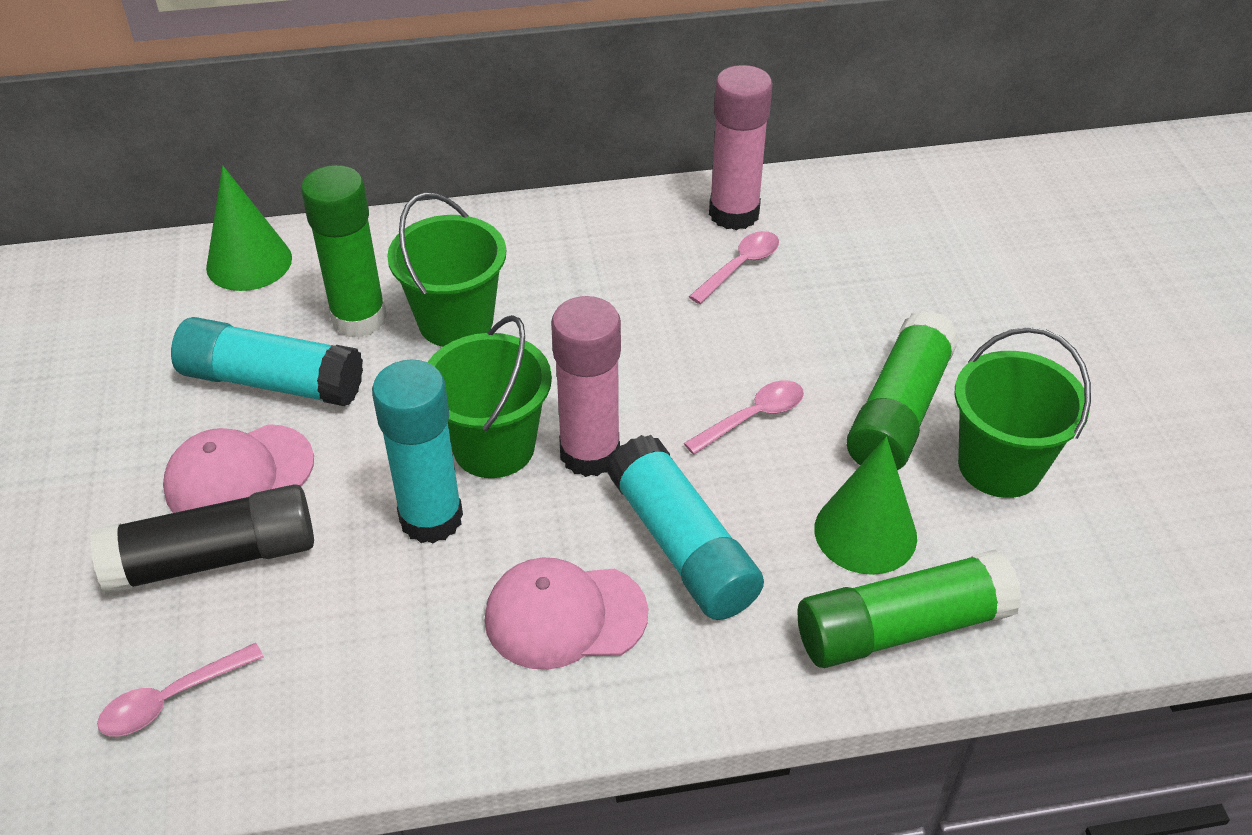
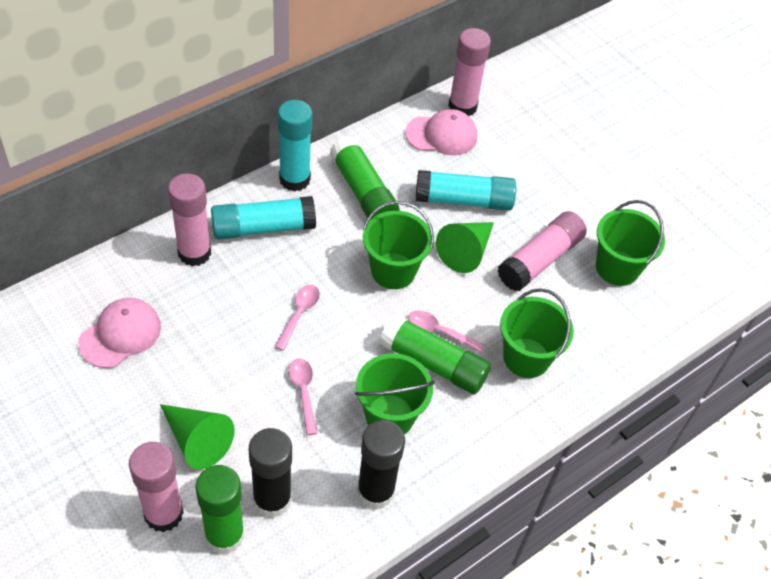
black glue stick: 1 -> 2
green bucket: 3 -> 4
pink glue stick: 2 -> 4

